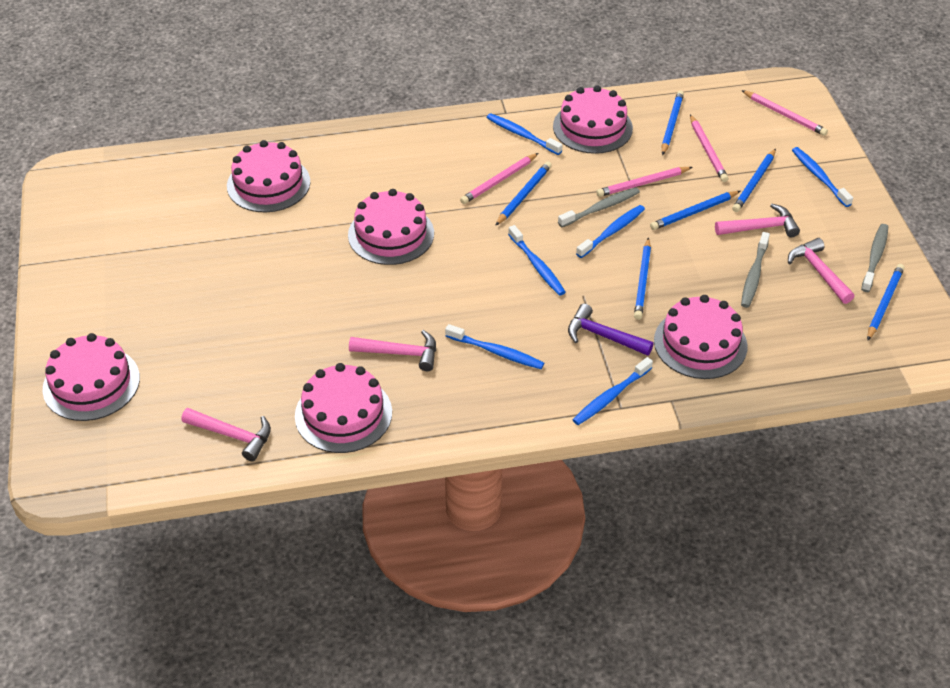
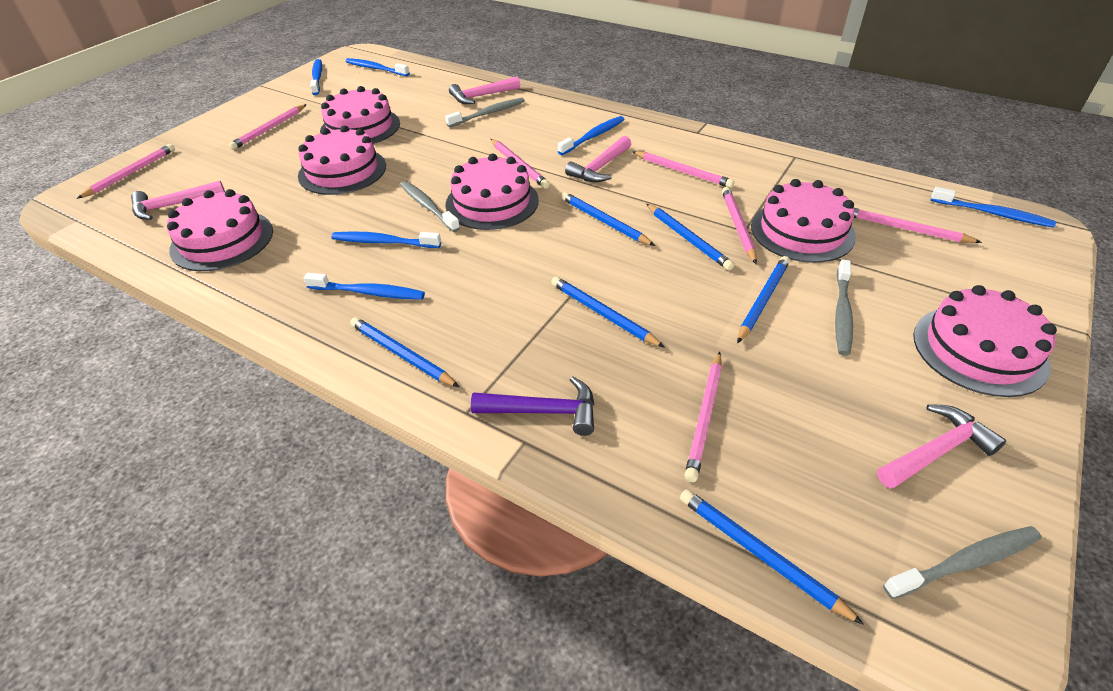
grey toothbrush: 3 -> 4
pink pencil: 4 -> 7

